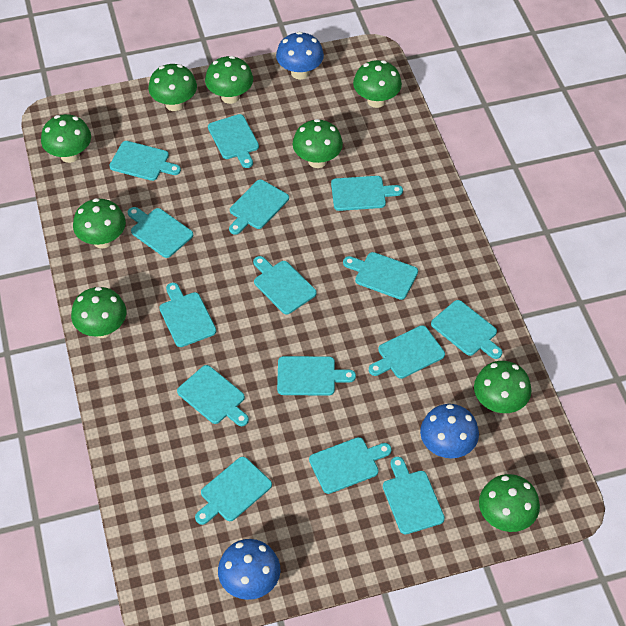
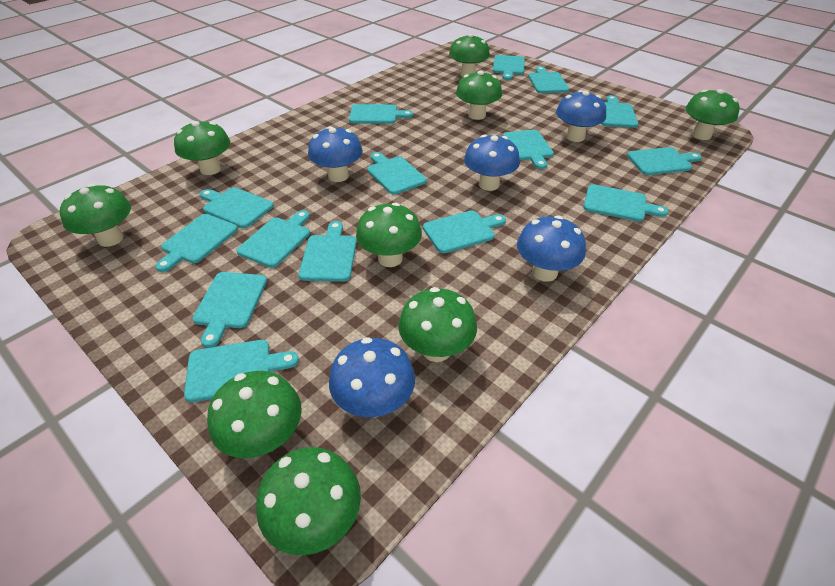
blue mushroom: 3 -> 5

